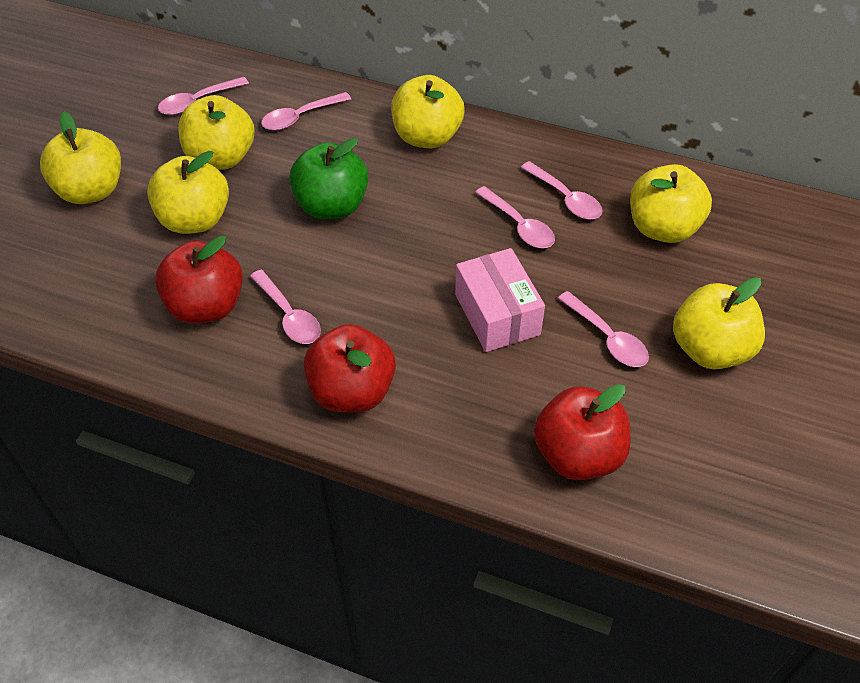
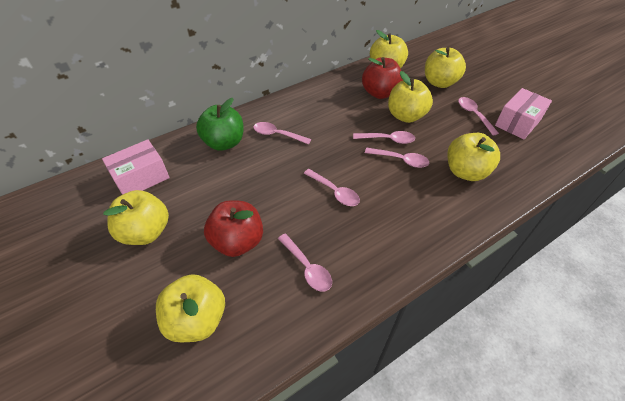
pink box: 1 -> 2
red apple: 3 -> 2

